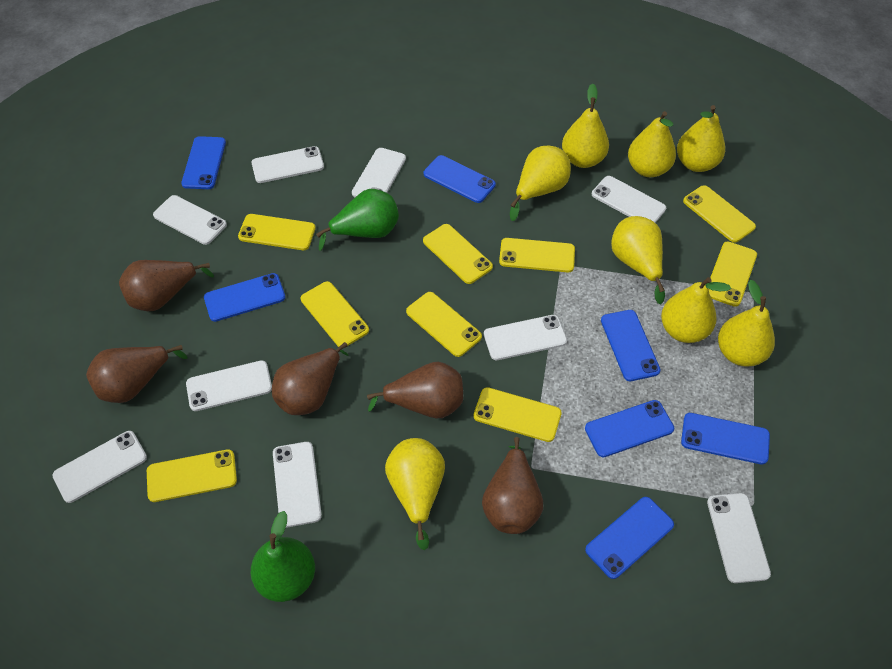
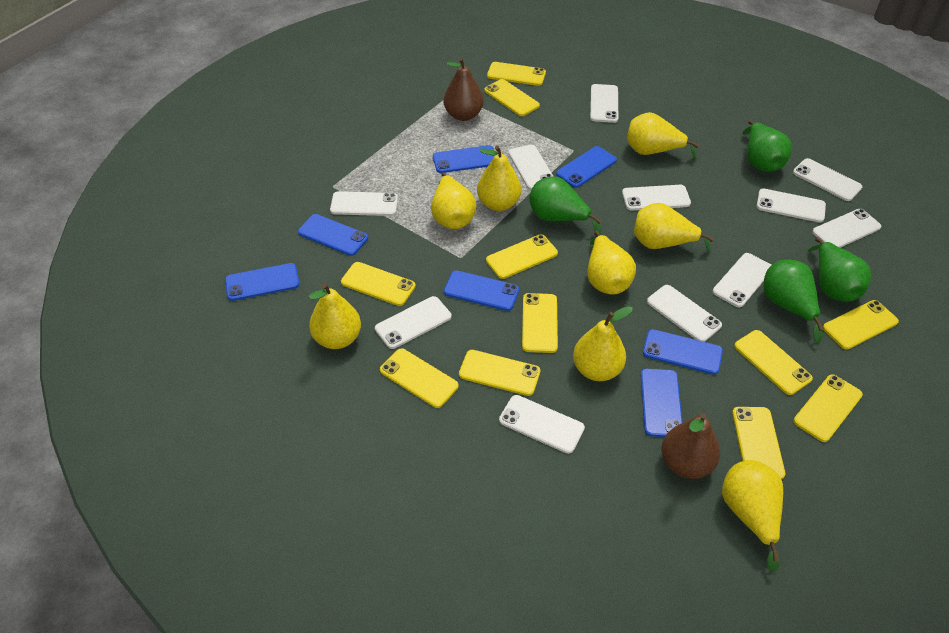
brown pear: 5 -> 2
green pear: 2 -> 4
white phone: 9 -> 11
yellow phone: 9 -> 11

